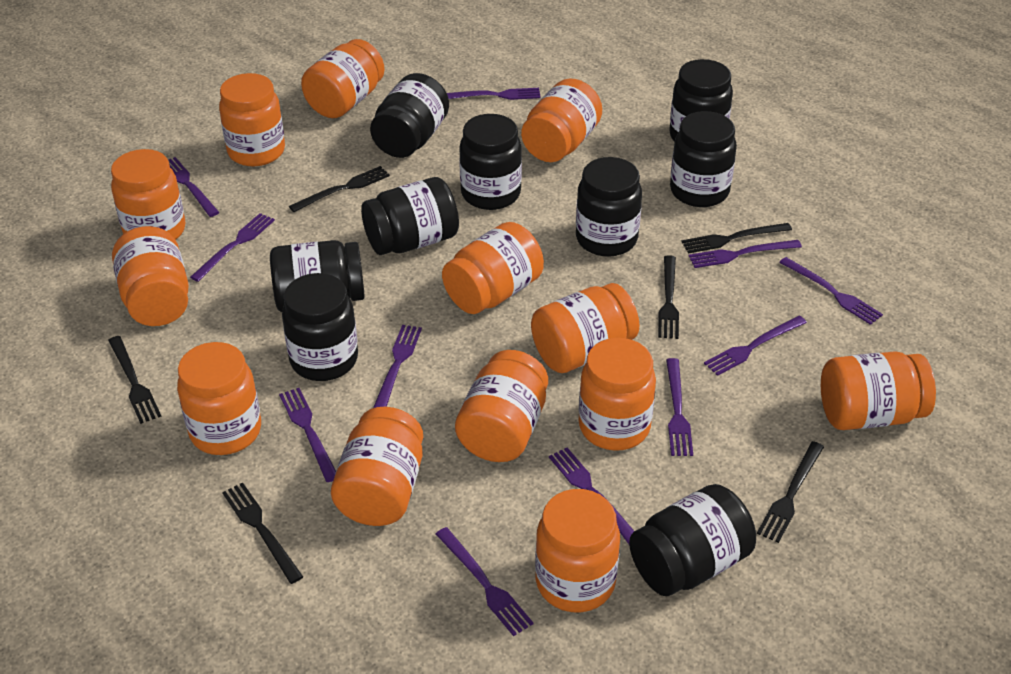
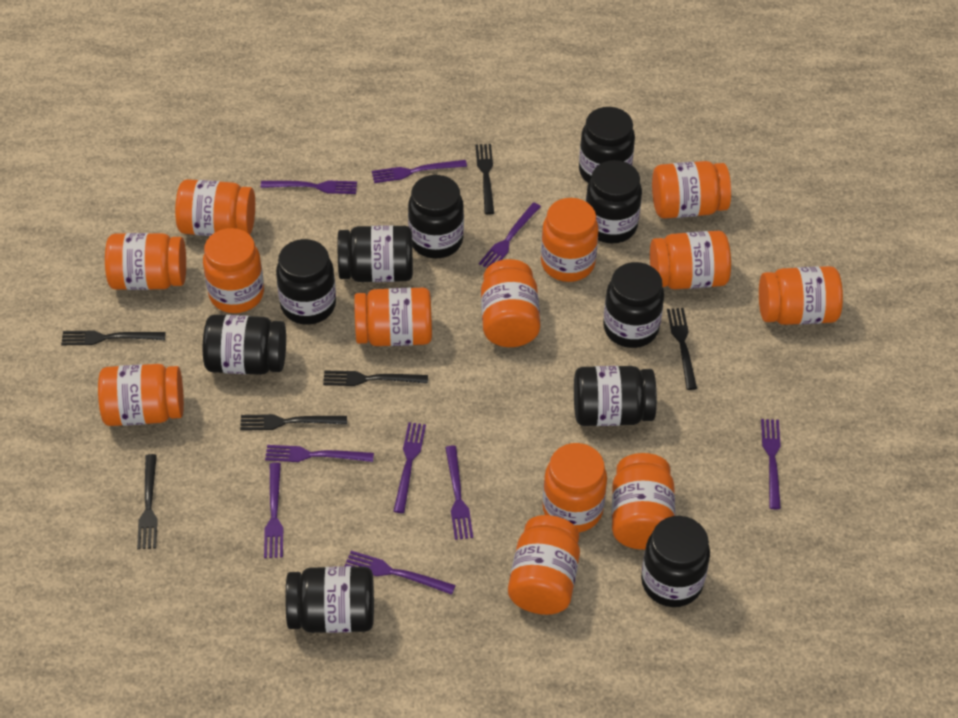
black jar: 9 -> 10
purple fork: 11 -> 9

